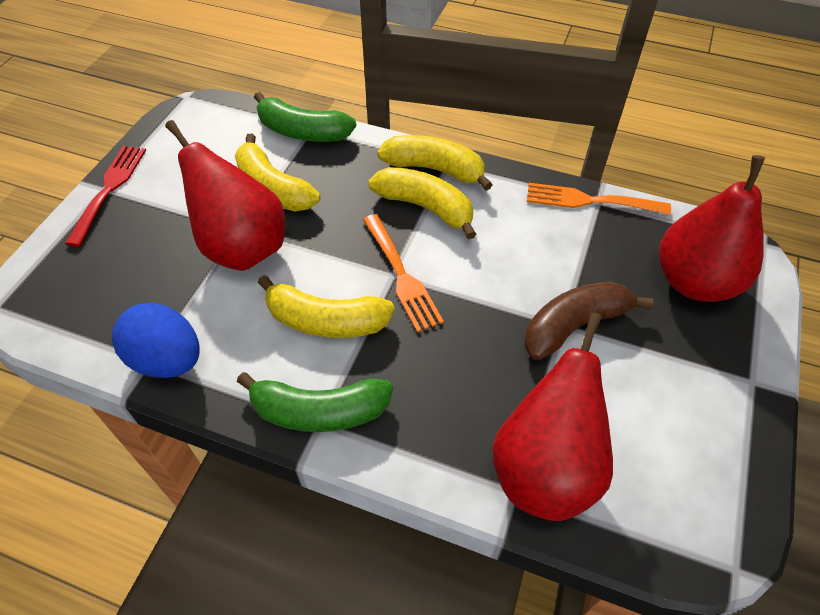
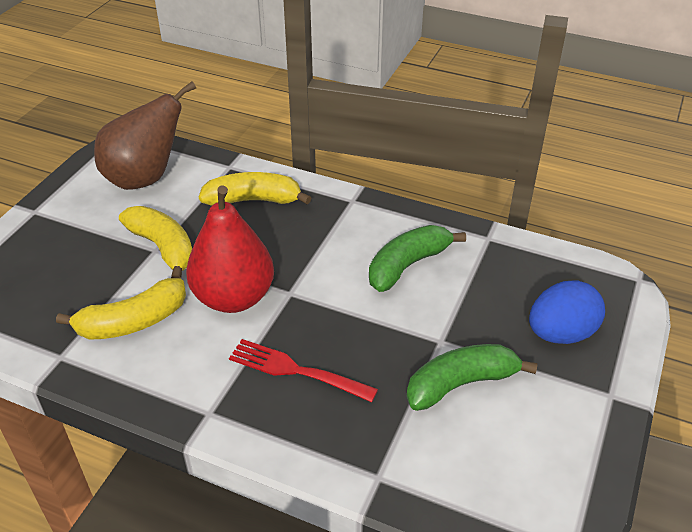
brown banana: 1 -> 0
brown pear: 0 -> 1
orange fork: 2 -> 0
red pear: 3 -> 1
yellow banana: 4 -> 3

